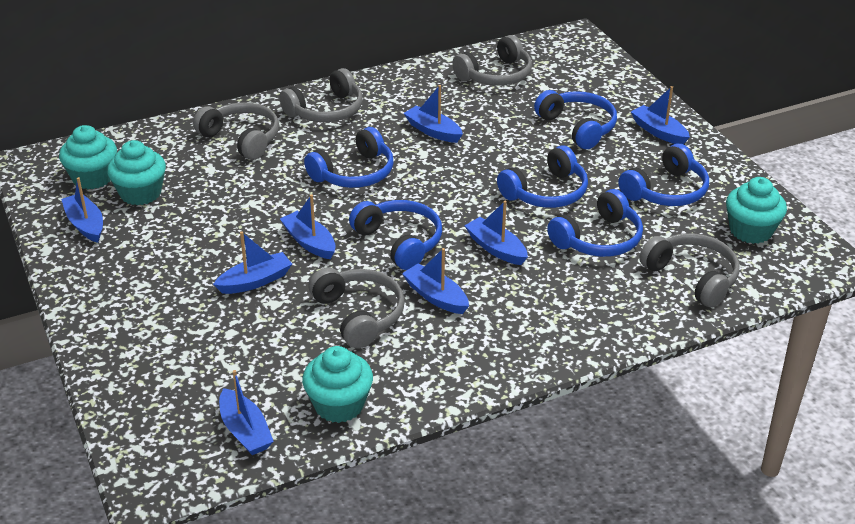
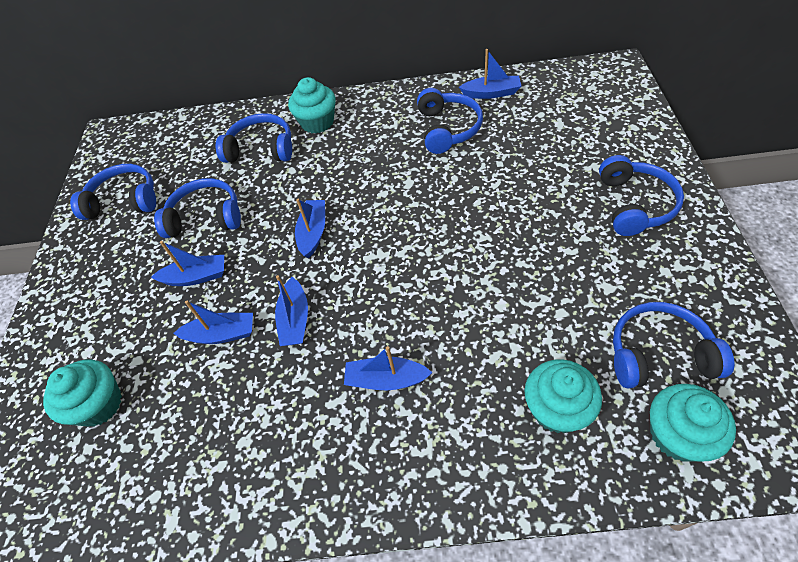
blue boat: 8 -> 6
grey headphones: 5 -> 0

